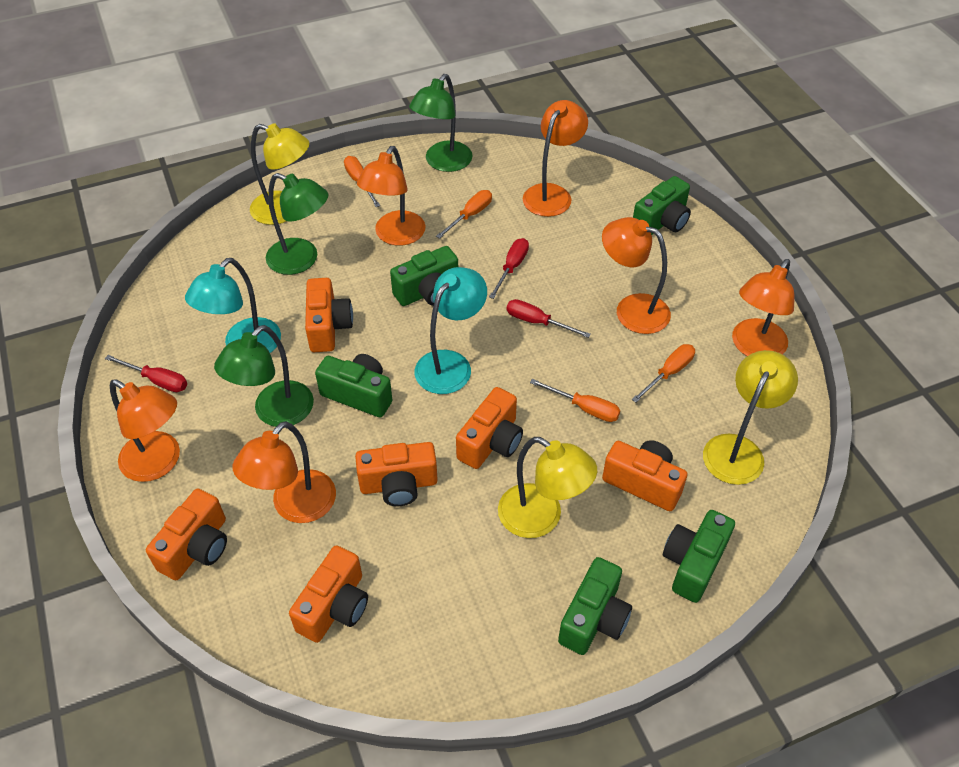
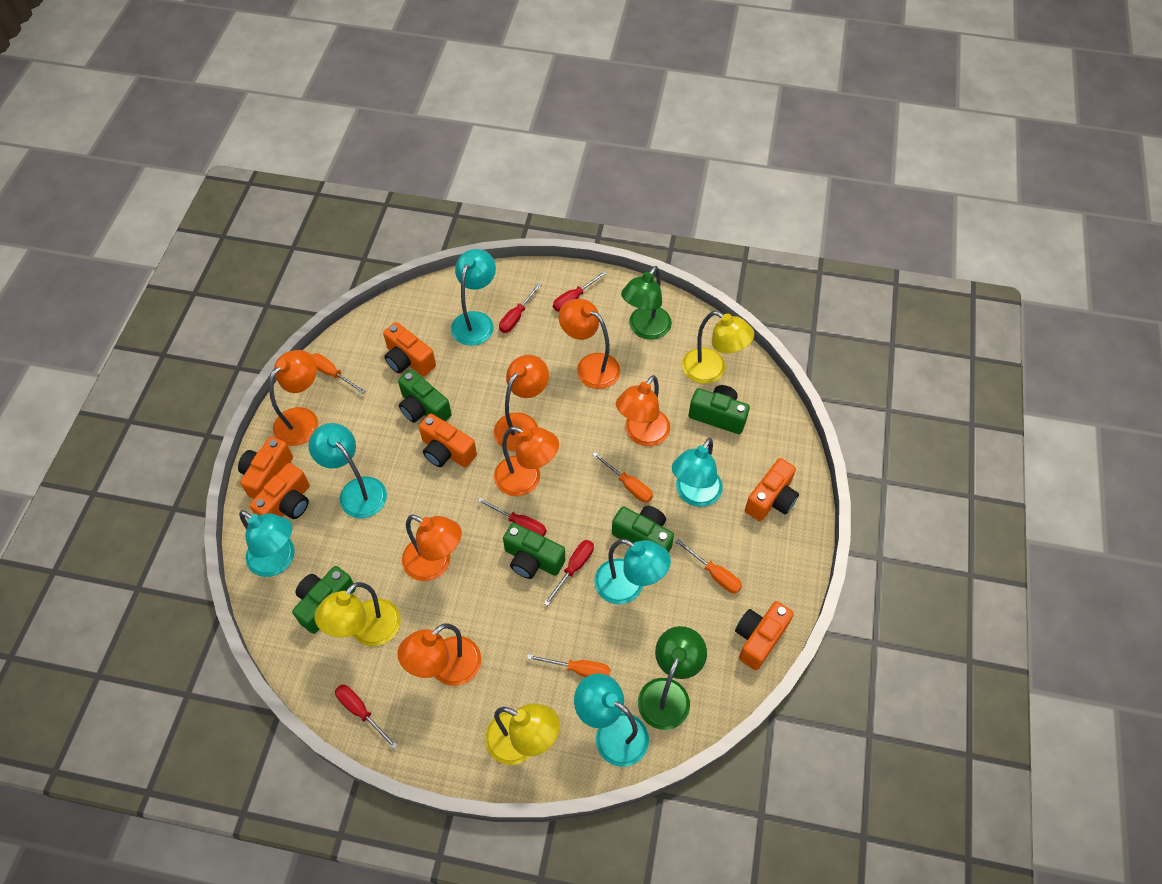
green lamp: 3 -> 2
orange lamp: 6 -> 7
red screwdriver: 3 -> 5
turquoise lamp: 2 -> 6

